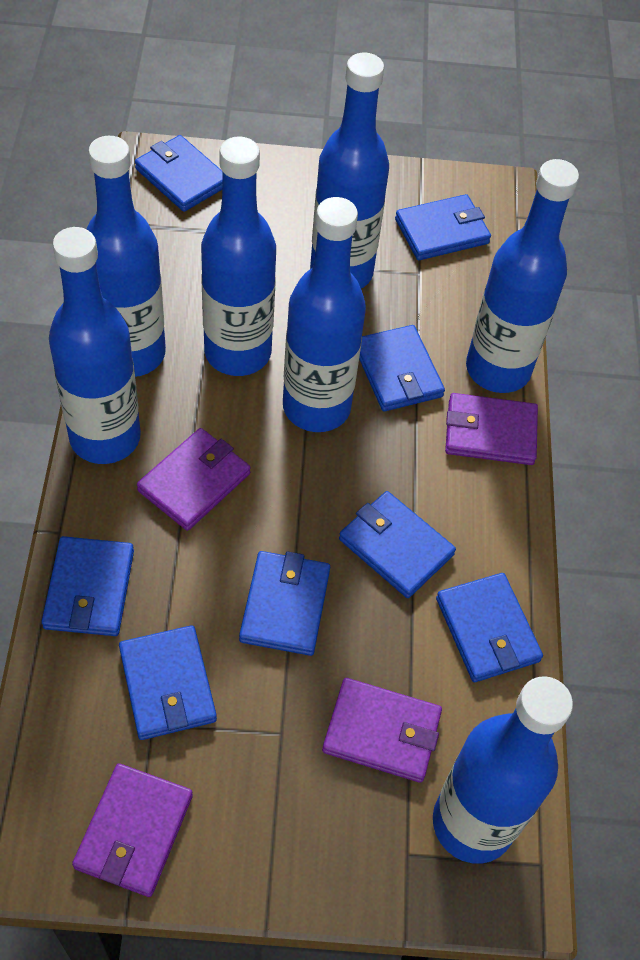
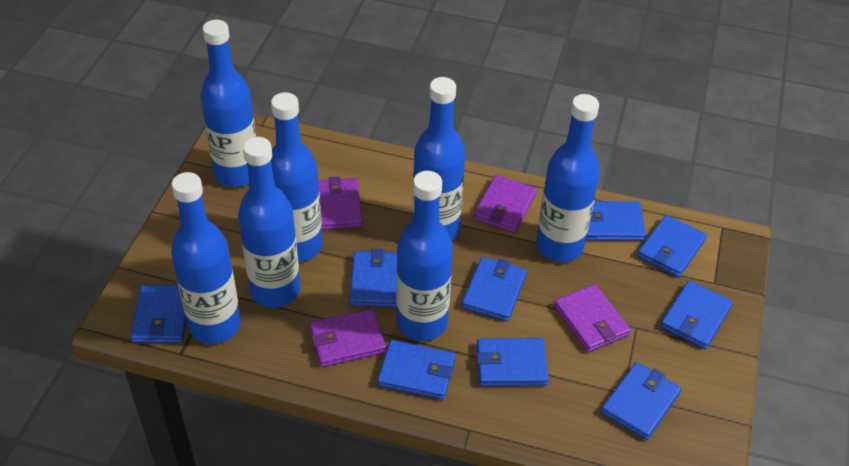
blue wallet: 8 -> 9

